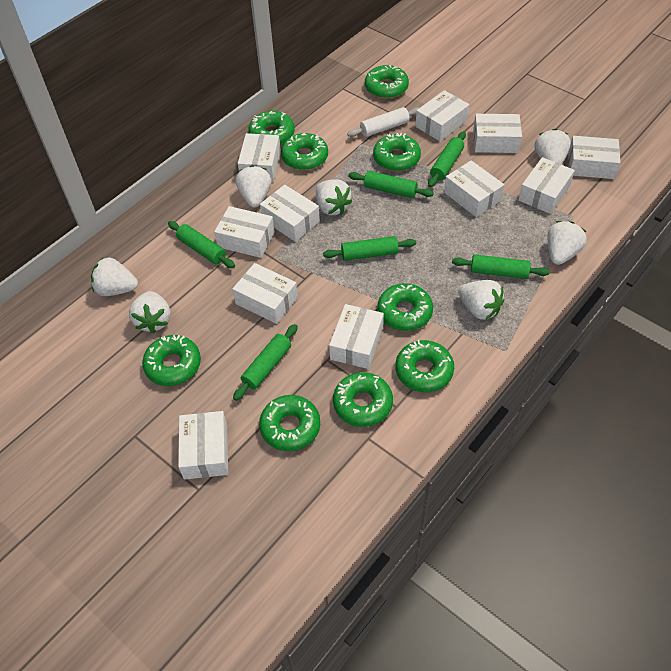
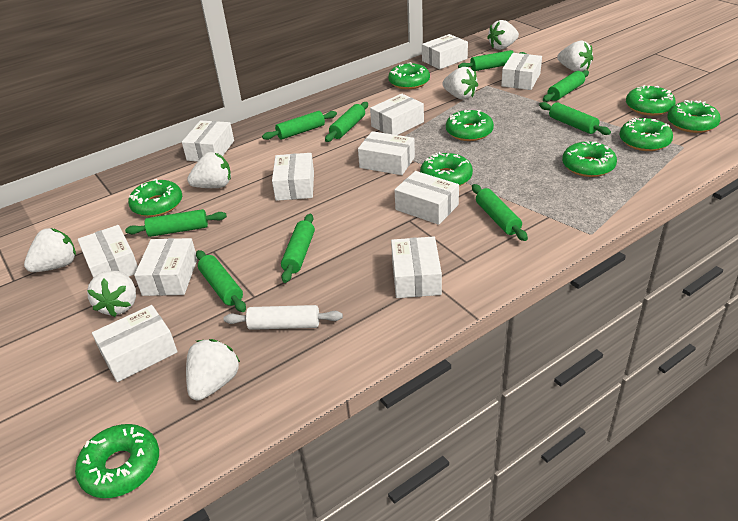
green rolling pin: 6 -> 9

